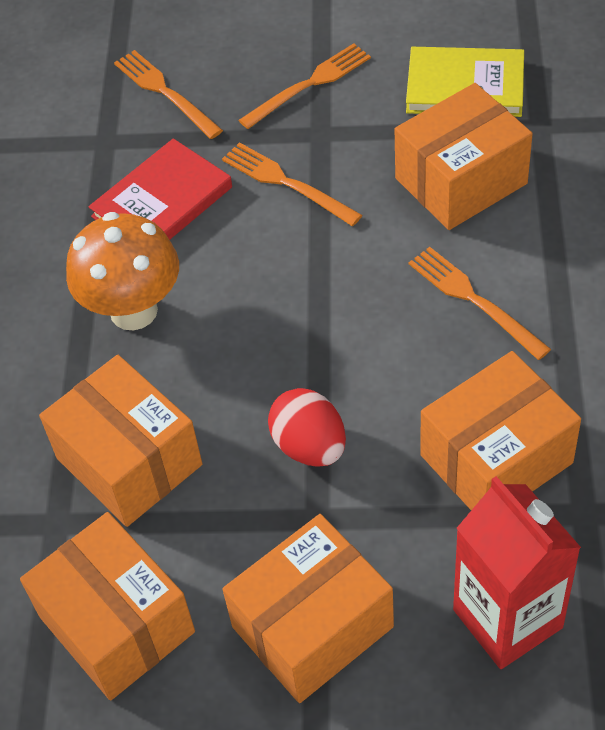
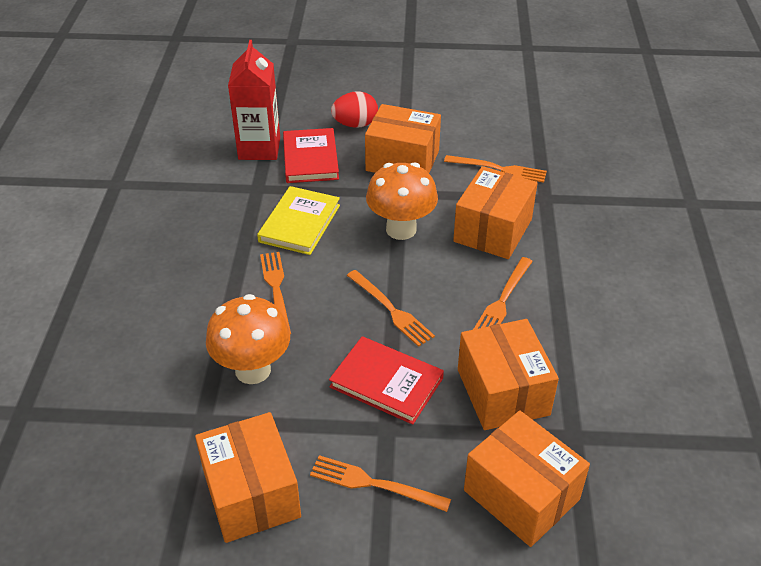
orange fork: 4 -> 5
orange mushroom: 1 -> 2
red book: 1 -> 2

